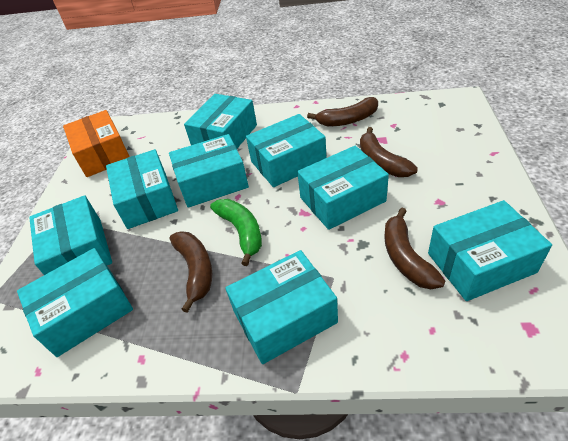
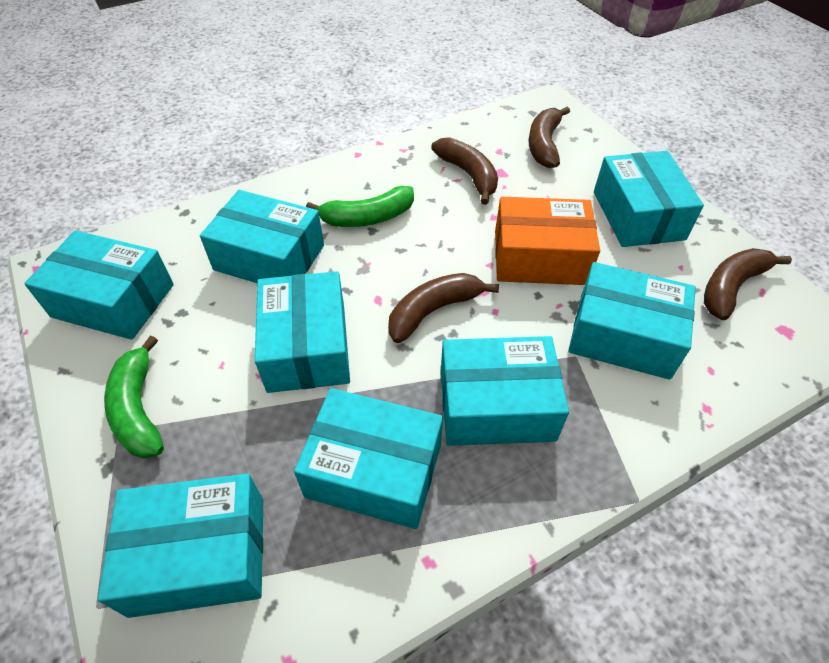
green banana: 1 -> 2
turquoise box: 9 -> 8

